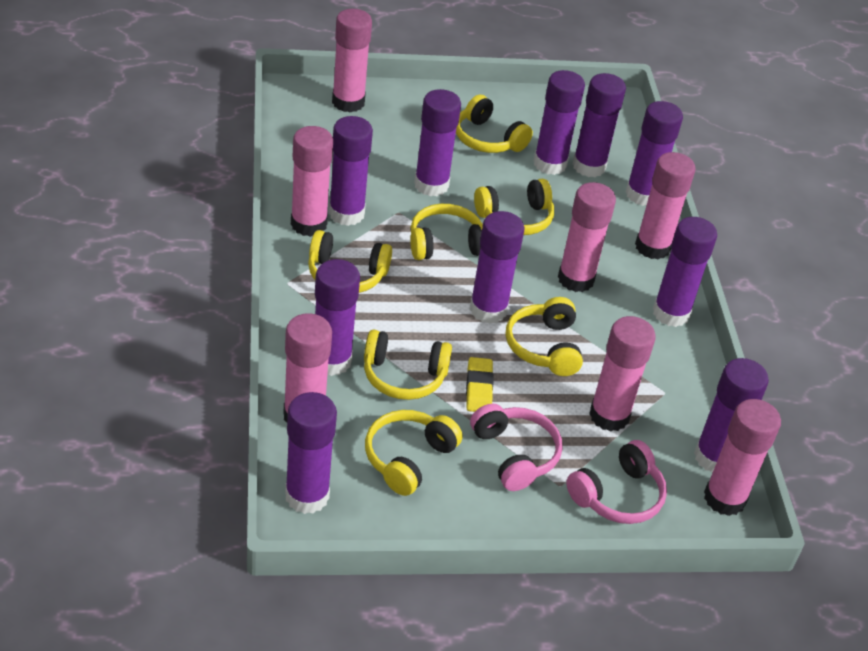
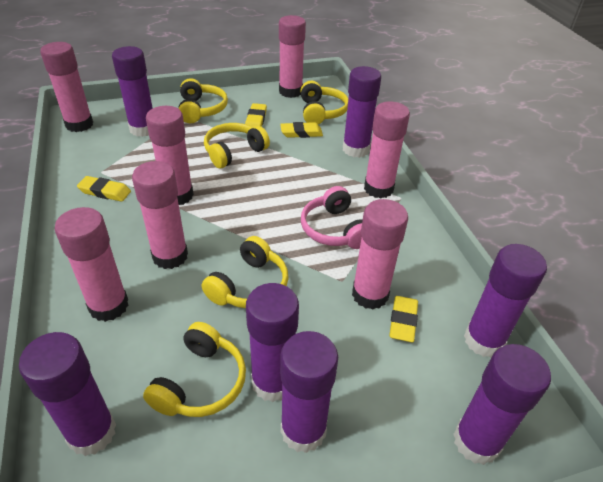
pink headphones: 2 -> 1
purple glue stick: 10 -> 7
yellow eraser: 1 -> 4
yellow headphones: 7 -> 5

